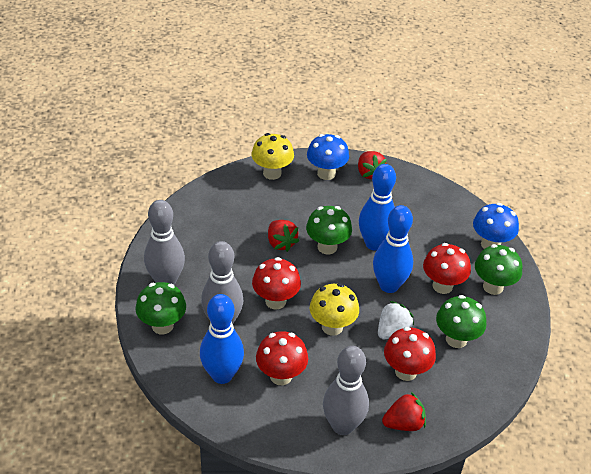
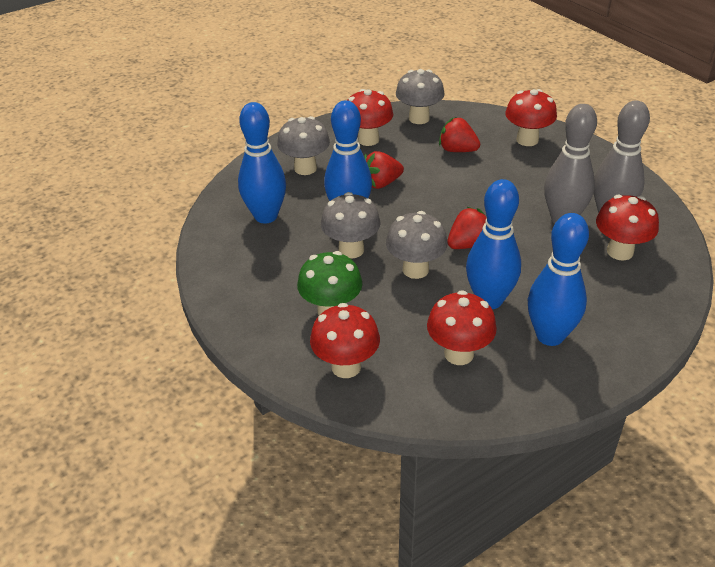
blue bowling pin: 3 -> 4
blue mushroom: 2 -> 0
green mushroom: 4 -> 1
grey bowling pin: 3 -> 2
grey mushroom: 0 -> 4
red mushroom: 4 -> 5
white strawberry: 1 -> 0
yellow mushroom: 2 -> 0

